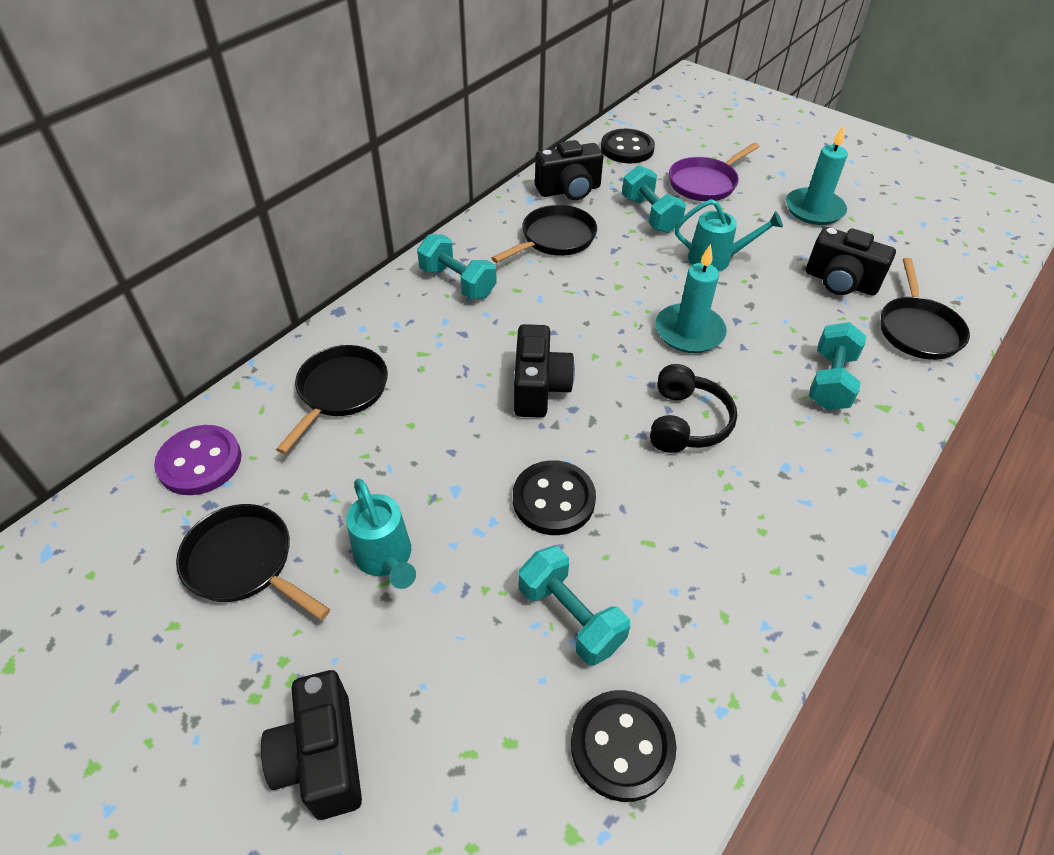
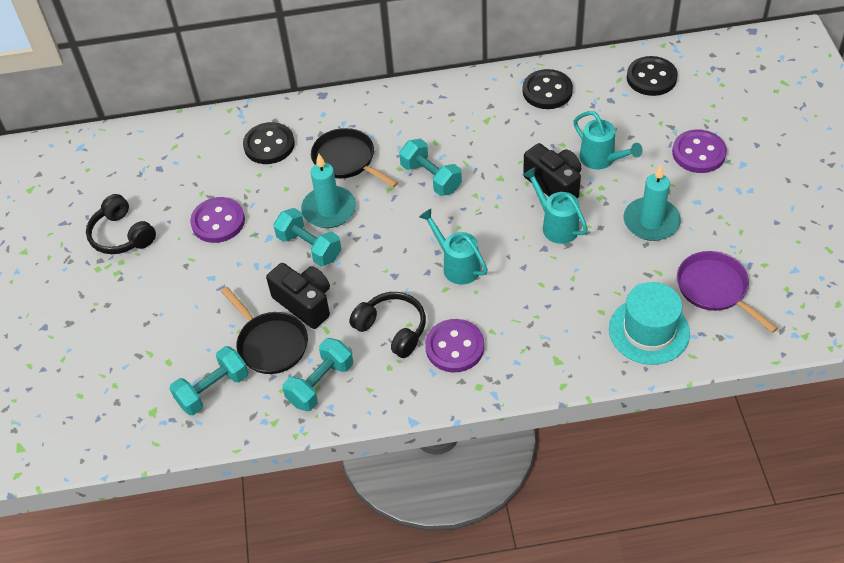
black camera: 4 -> 2
black headphones: 1 -> 2
black pan: 4 -> 2
purple button: 1 -> 3
turquoise hat: 0 -> 1
turquoise watering can: 2 -> 3

